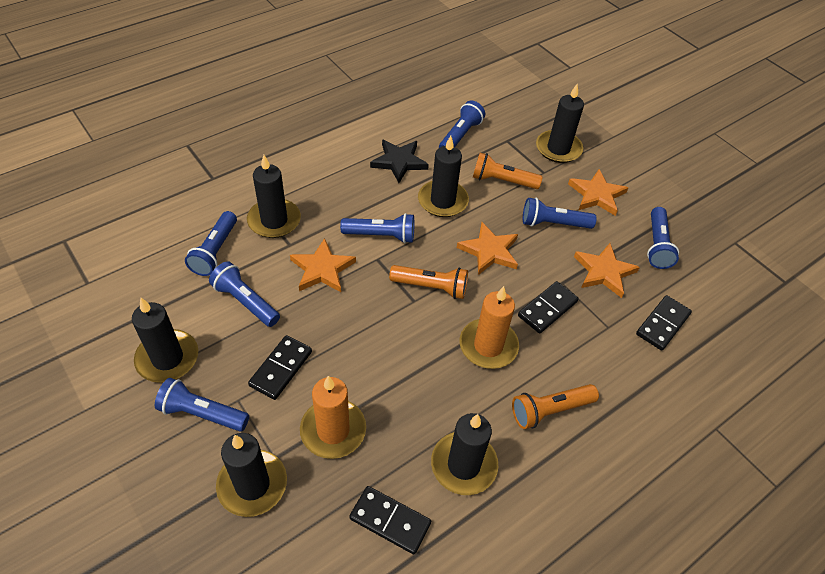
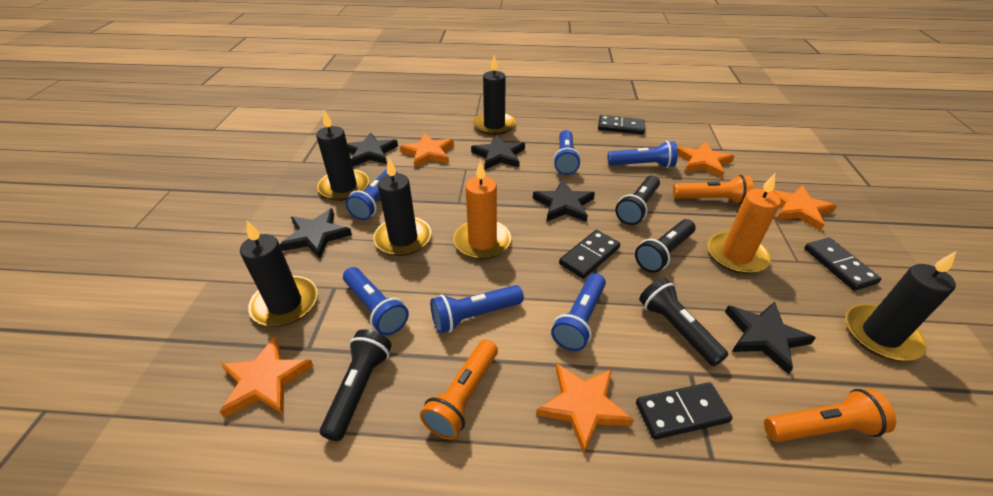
black candle: 6 -> 5
black flashlight: 0 -> 4
black star: 1 -> 5
blue flashlight: 7 -> 6
orange star: 4 -> 5

